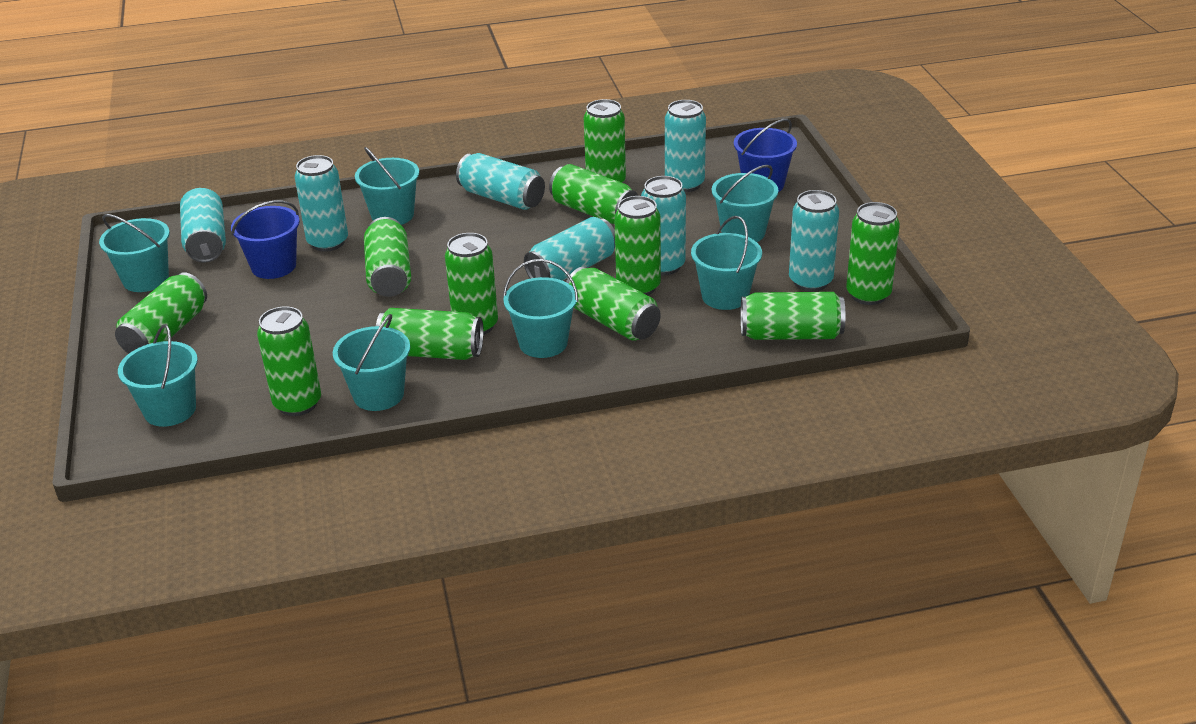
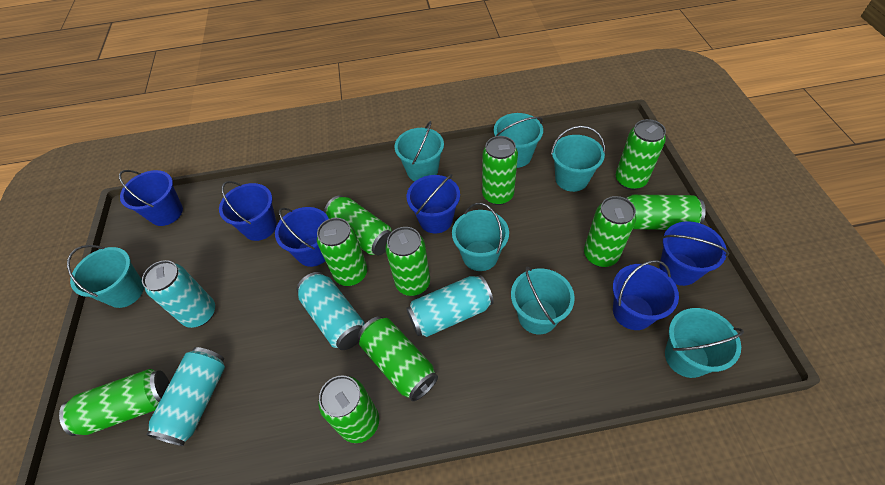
blue bucket: 2 -> 6
green can: 11 -> 10
turquoise can: 7 -> 4

